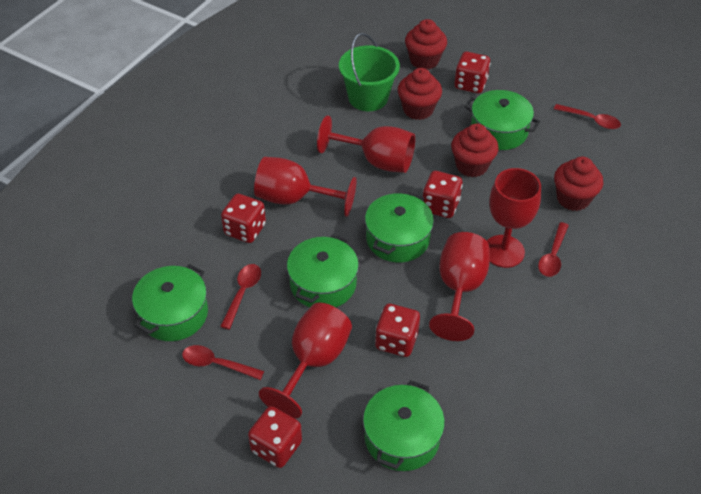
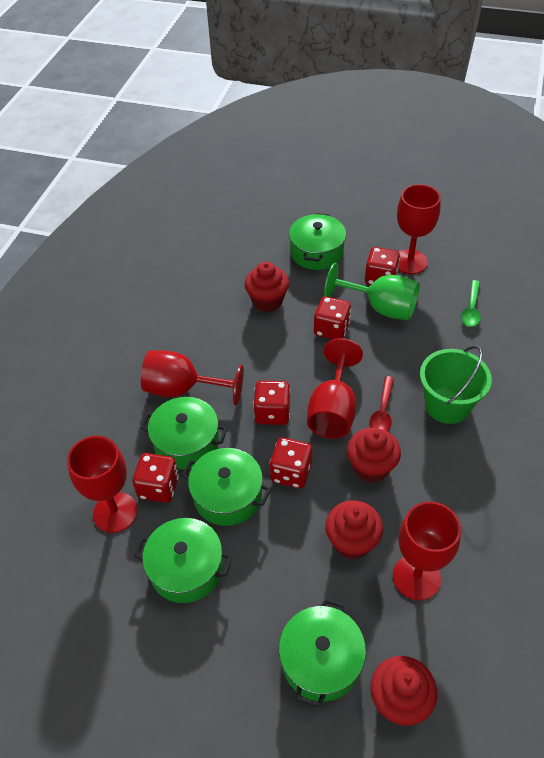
green goblet: 0 -> 1
green spoon: 0 -> 1
red spoon: 4 -> 1

